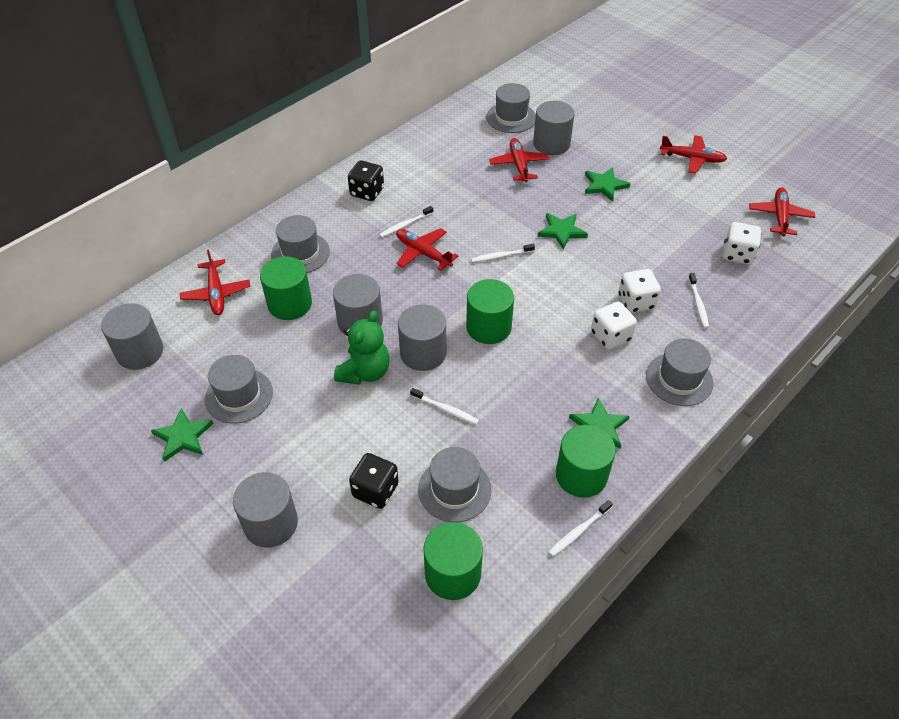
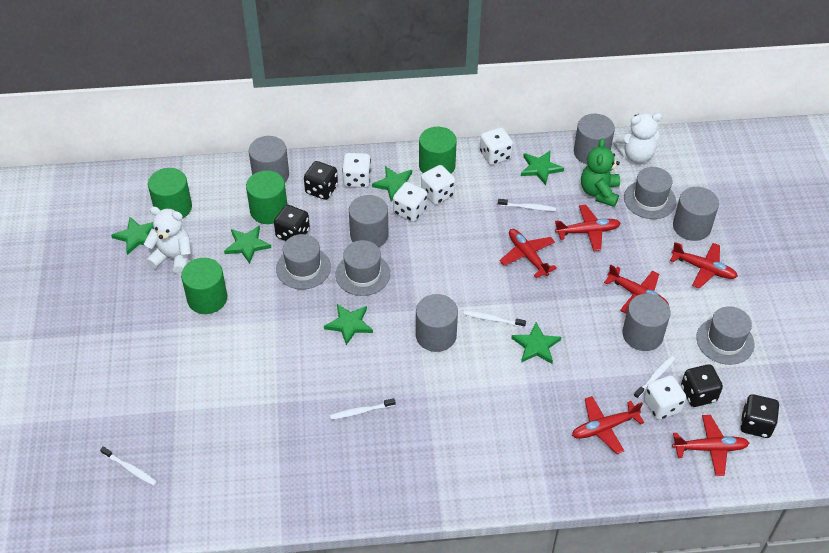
black dice: 2 -> 4
green star: 4 -> 6
grey cylinder: 5 -> 6
grey hat: 5 -> 4
red plane: 5 -> 6
white dice: 3 -> 5
white teddy bear: 0 -> 2

